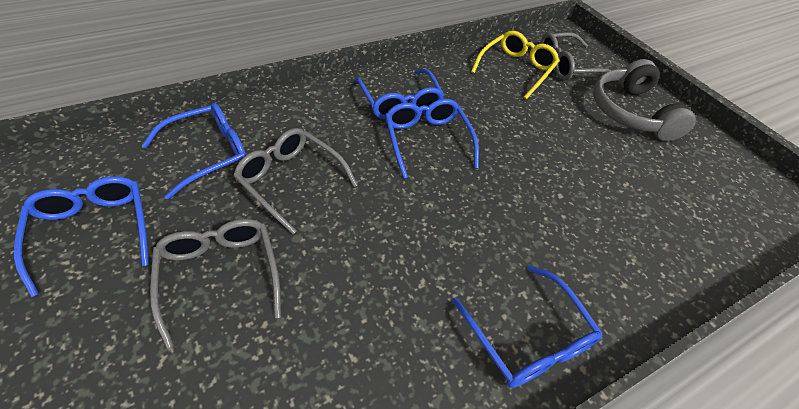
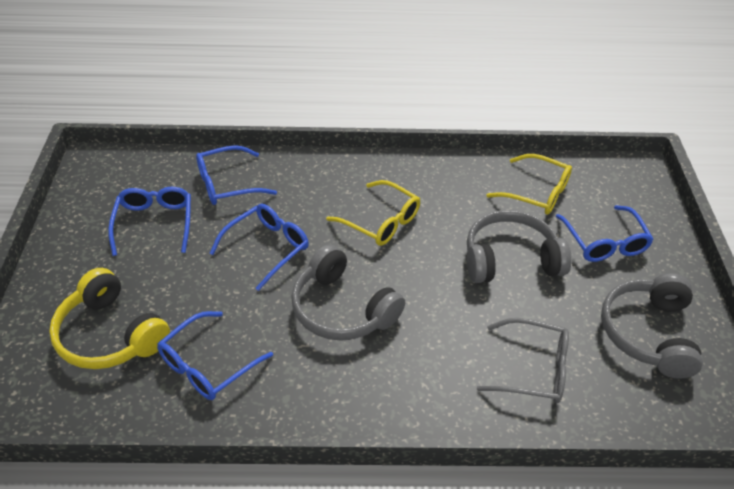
grey glasses: 3 -> 1
grey headphones: 1 -> 3
yellow glasses: 1 -> 2
yellow headphones: 0 -> 1

